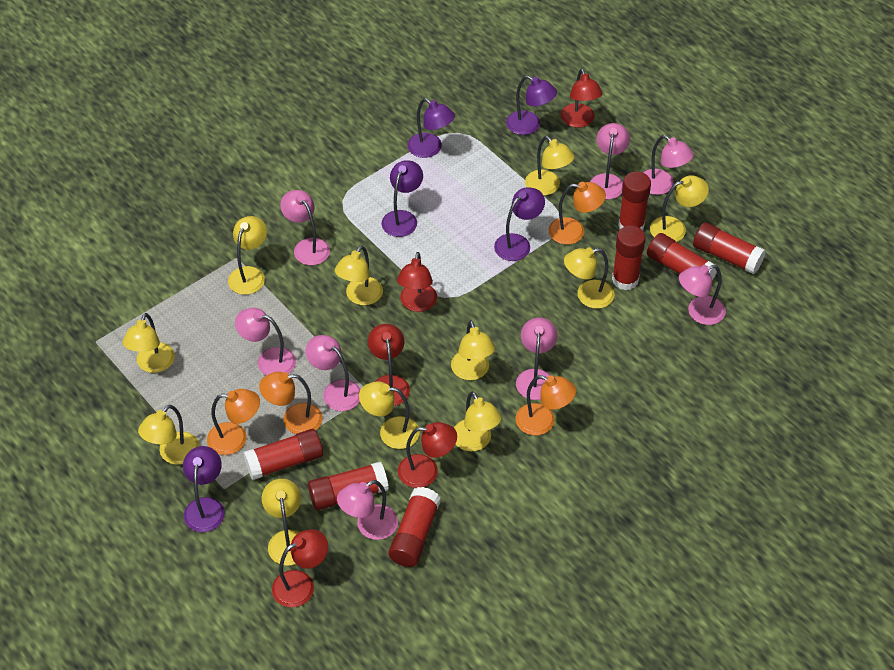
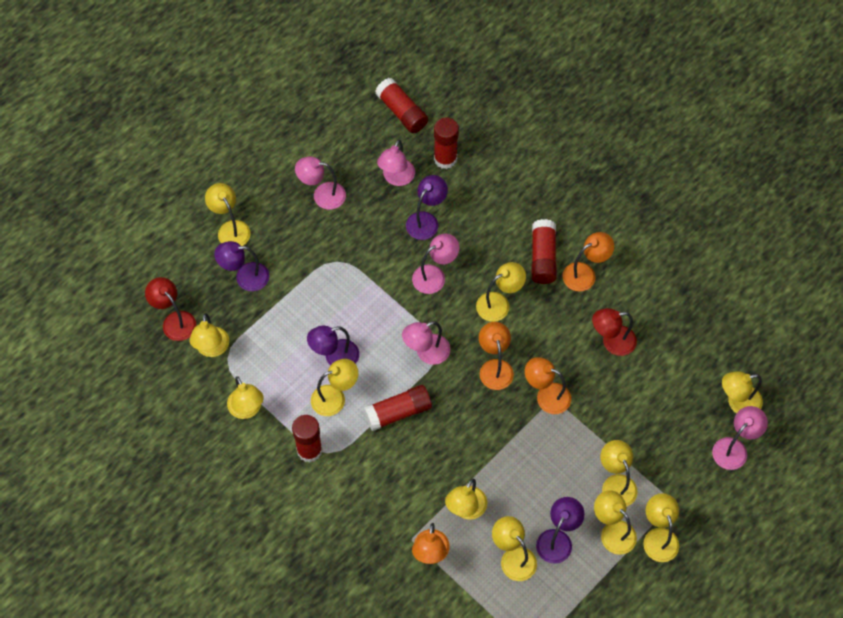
pink lamp: 8 -> 5
purple lamp: 5 -> 4
red glue stick: 7 -> 5
red lamp: 5 -> 2

